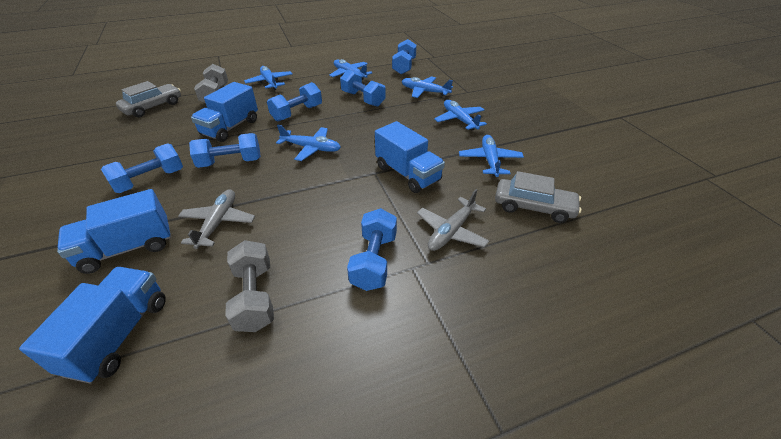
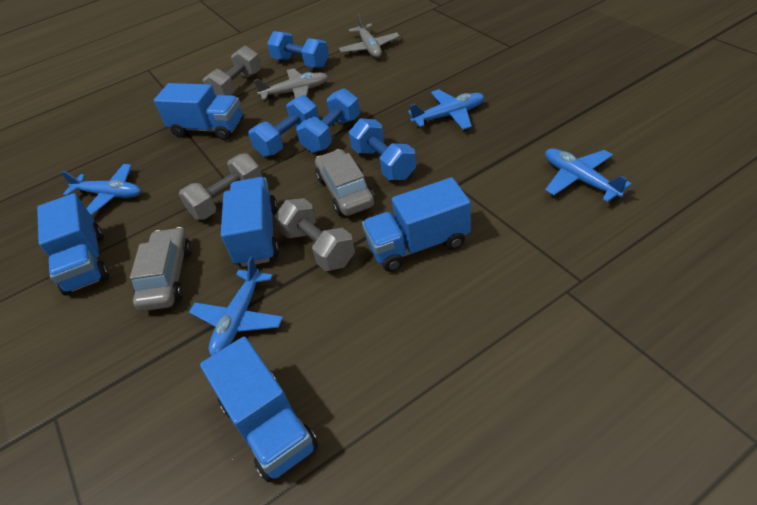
blue dumbbell: 6 -> 4
blue plane: 6 -> 4
blue truck: 4 -> 5
grey dumbbell: 2 -> 3

